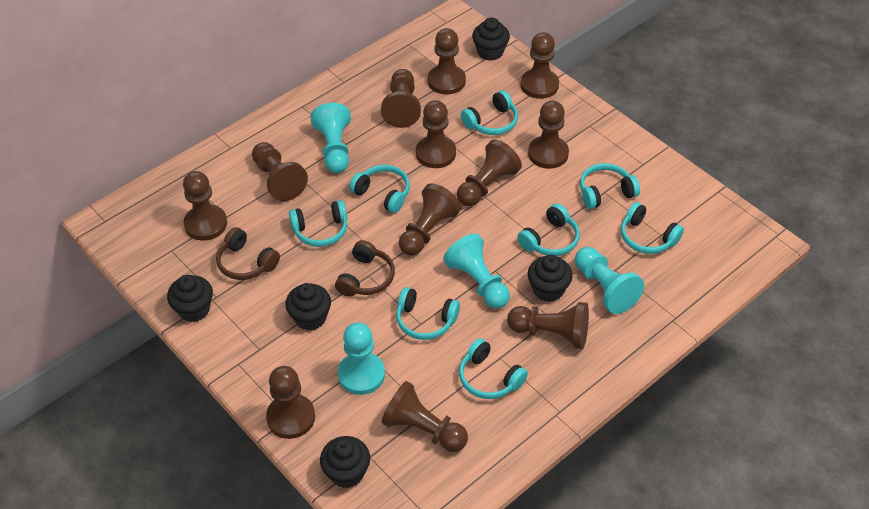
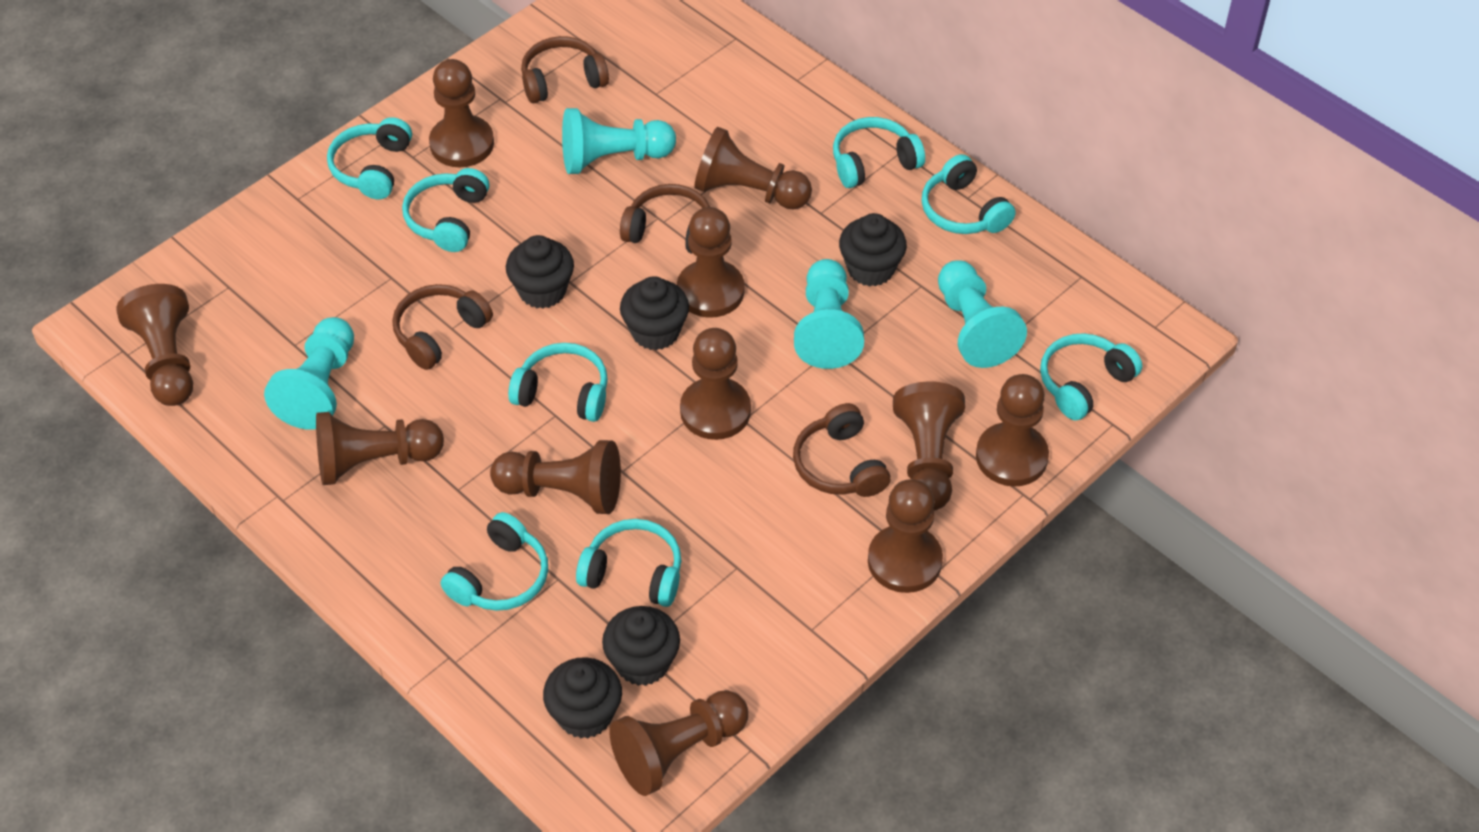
brown headphones: 2 -> 4
brown pawn: 12 -> 11

